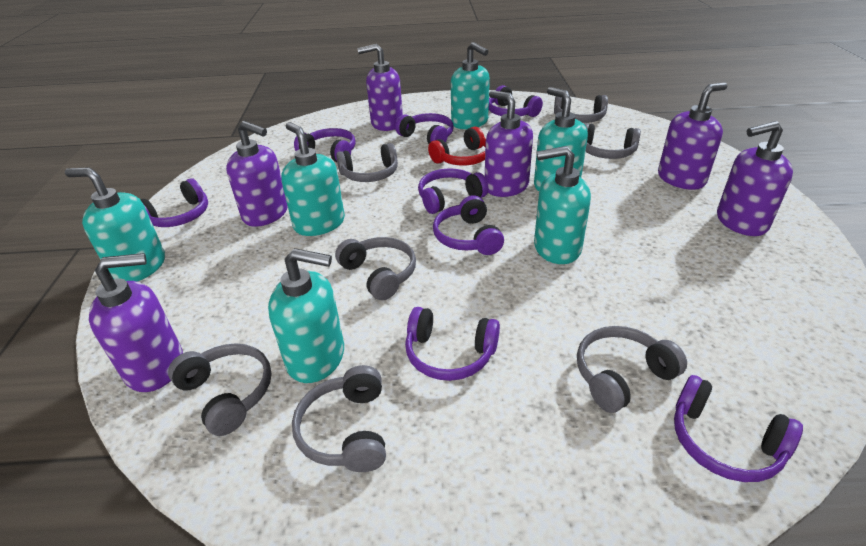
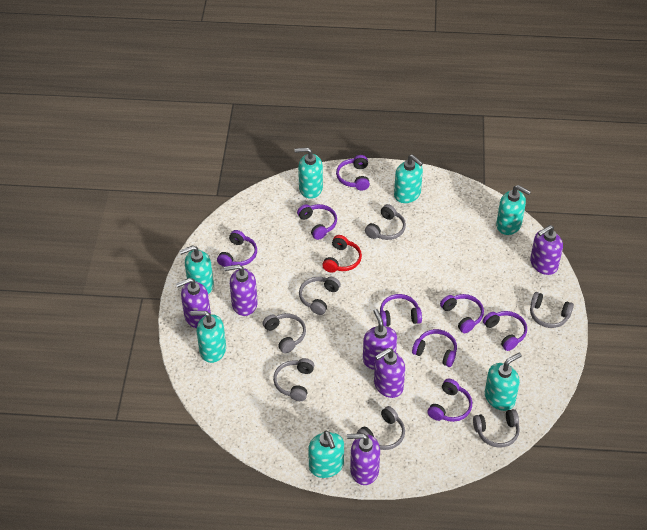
turquoise soap dispenser: 6 -> 7

